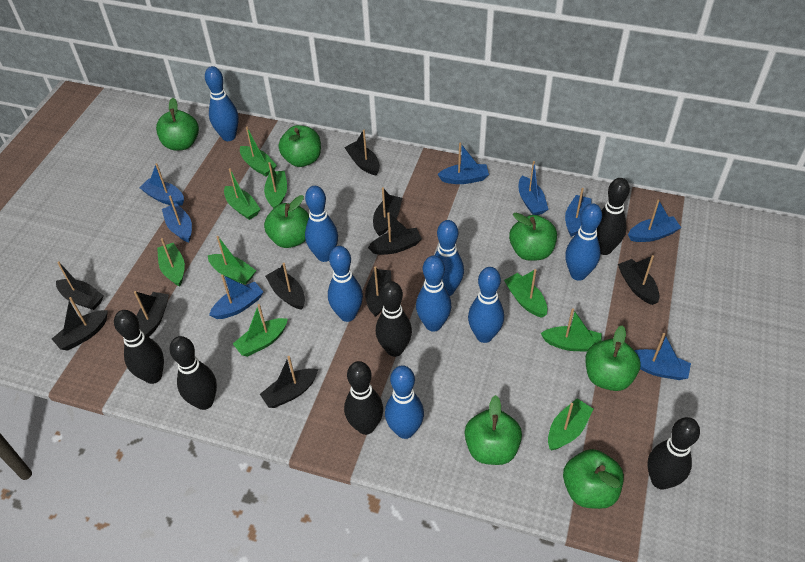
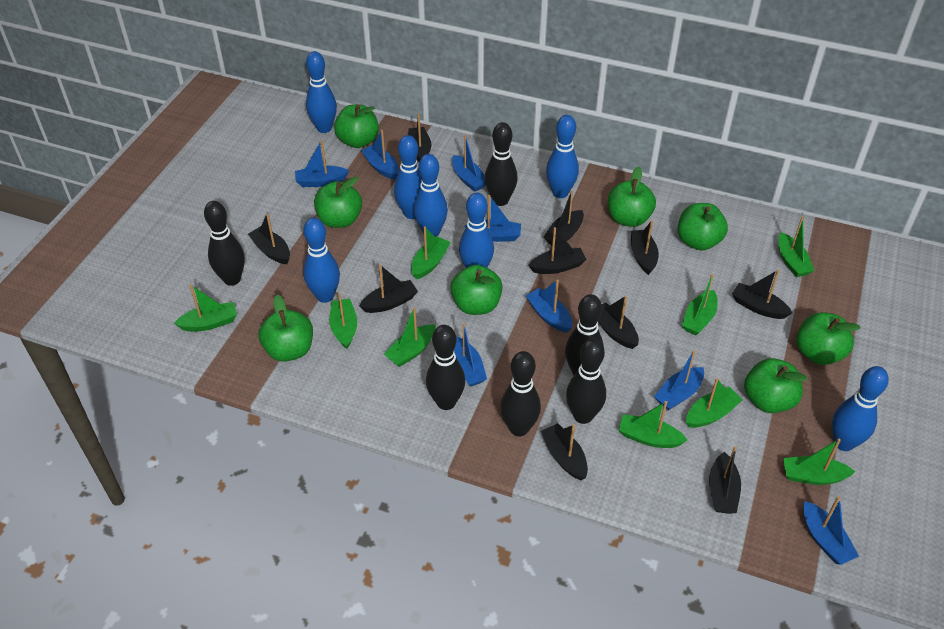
blue bowling pin: 8 -> 7
green apple: 7 -> 8

